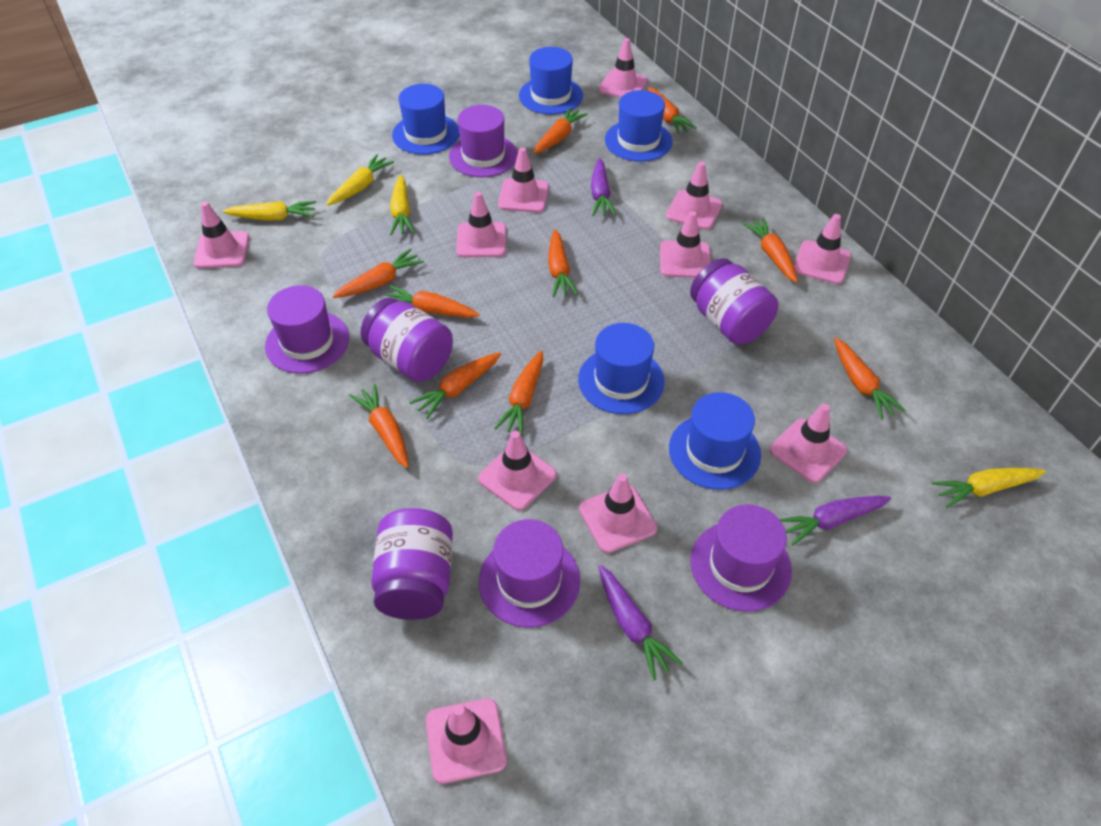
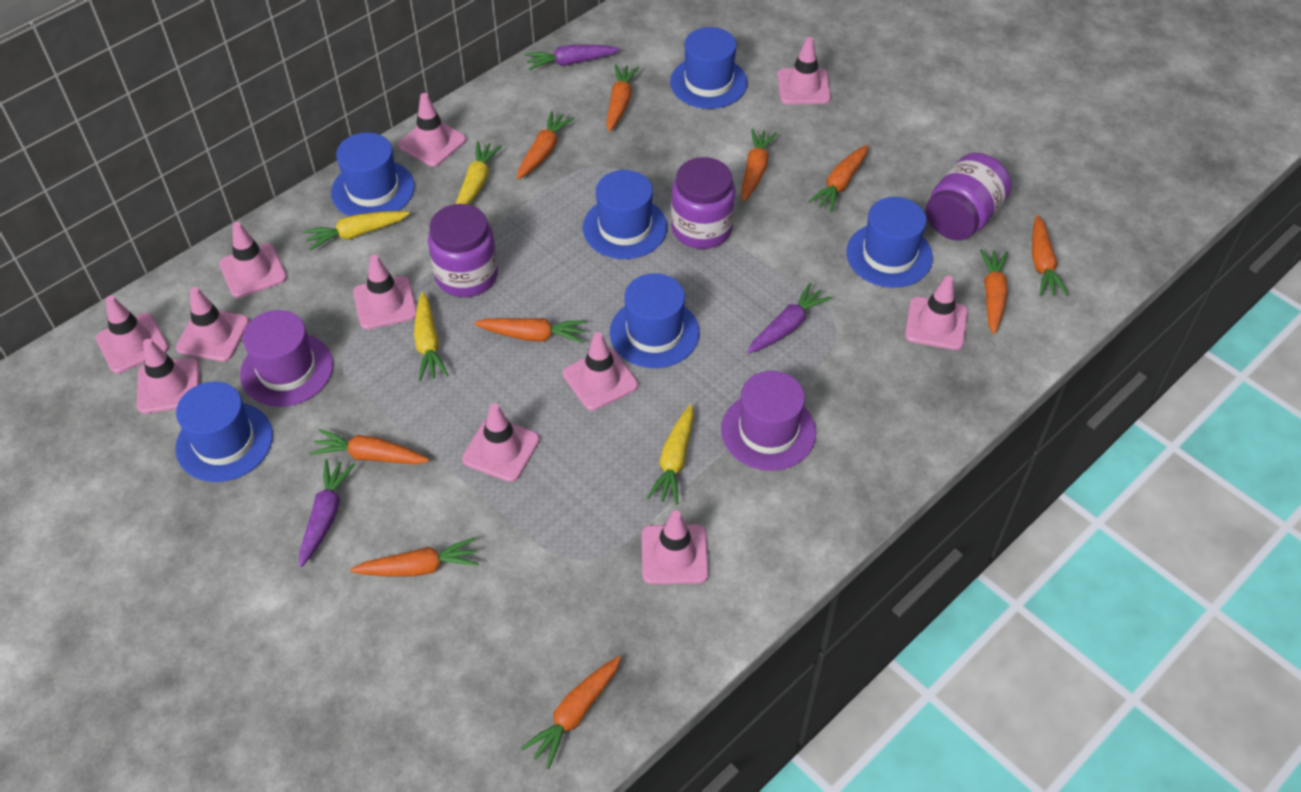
blue hat: 5 -> 6
purple hat: 4 -> 2

